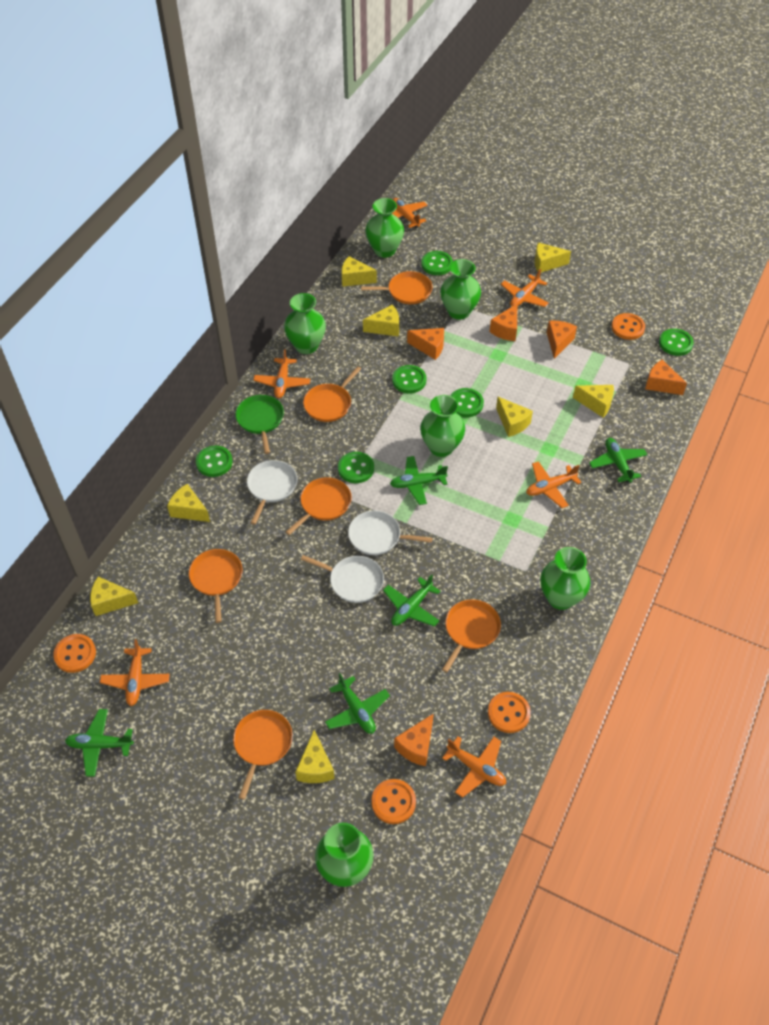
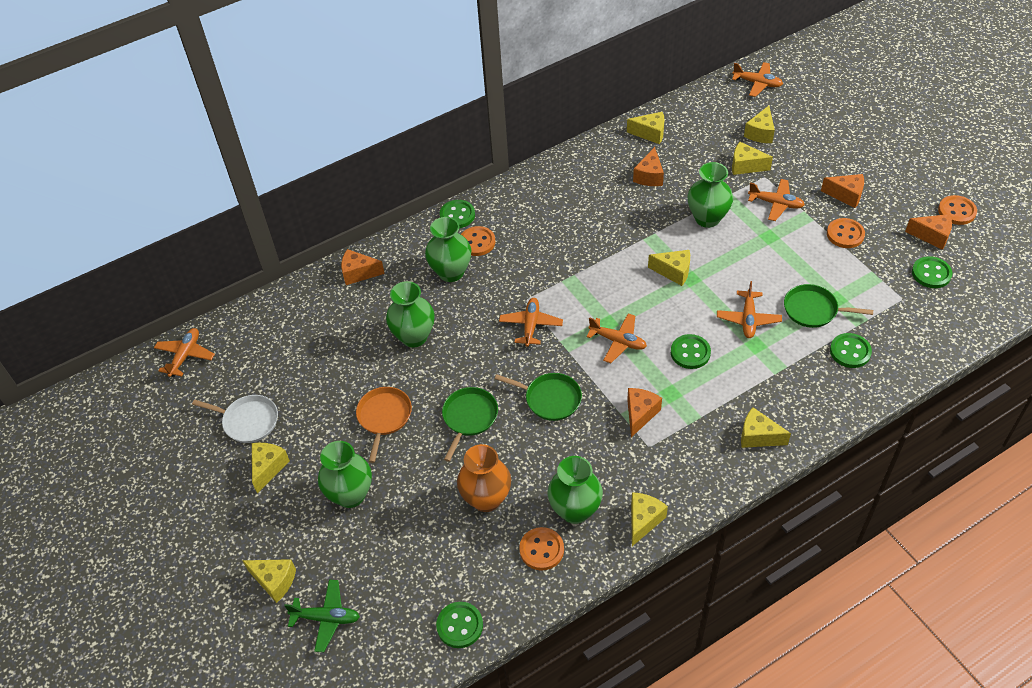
green button: 6 -> 5
green pan: 1 -> 3
green plane: 5 -> 1
green vase: 6 -> 5
orange pan: 6 -> 1
orange vase: 0 -> 1
white pan: 3 -> 1

